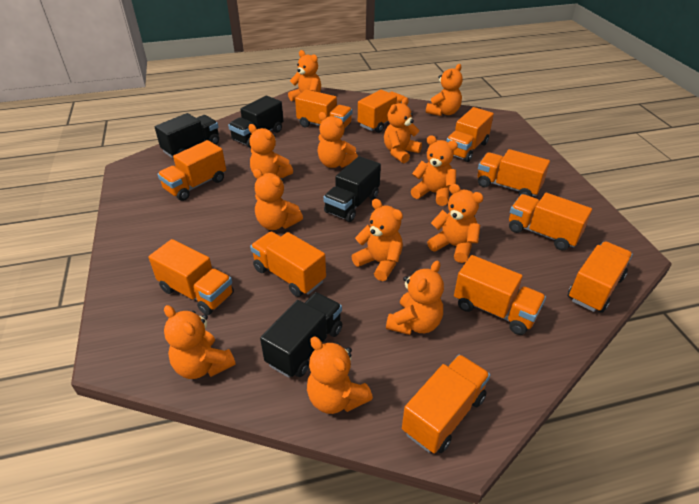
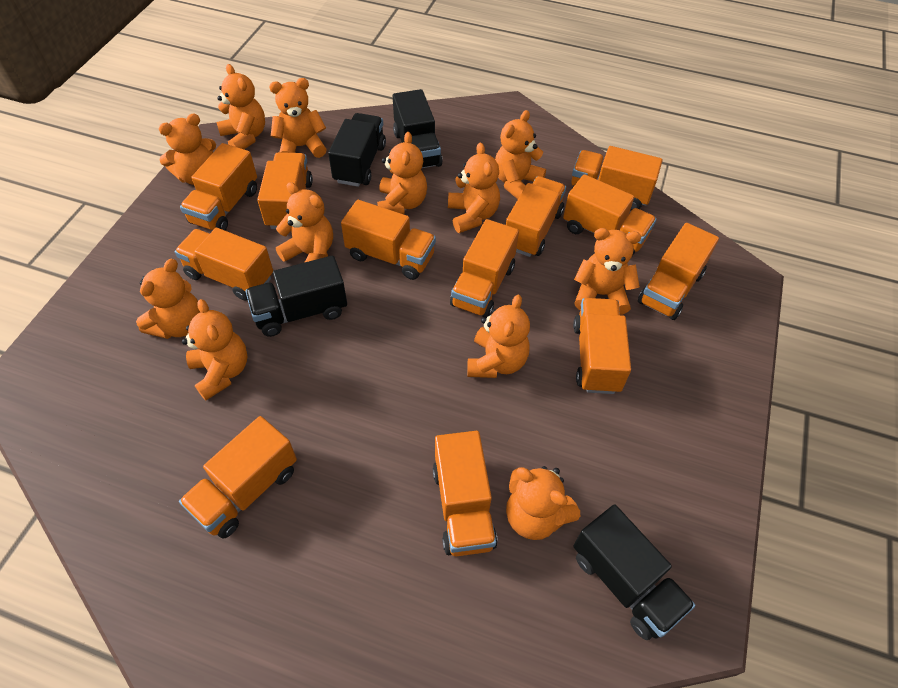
orange truck: 11 -> 12

